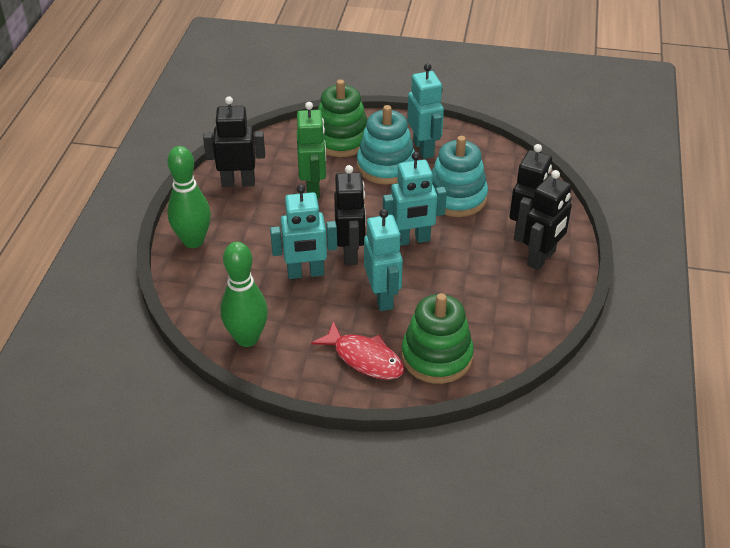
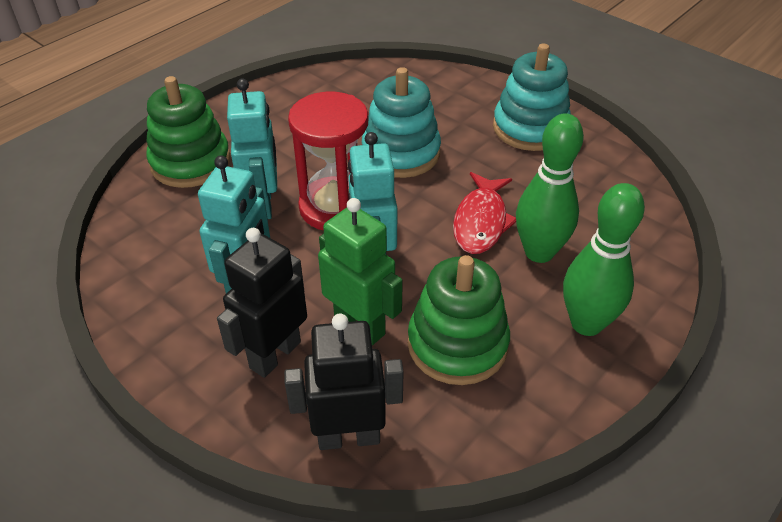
black robot: 4 -> 2
red hourglass: 0 -> 1
turquoise robot: 4 -> 3

